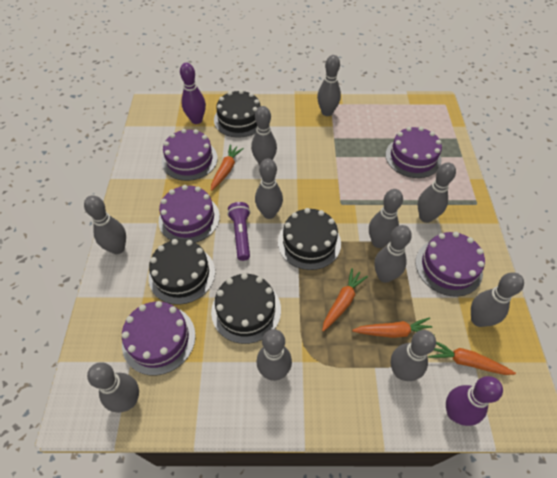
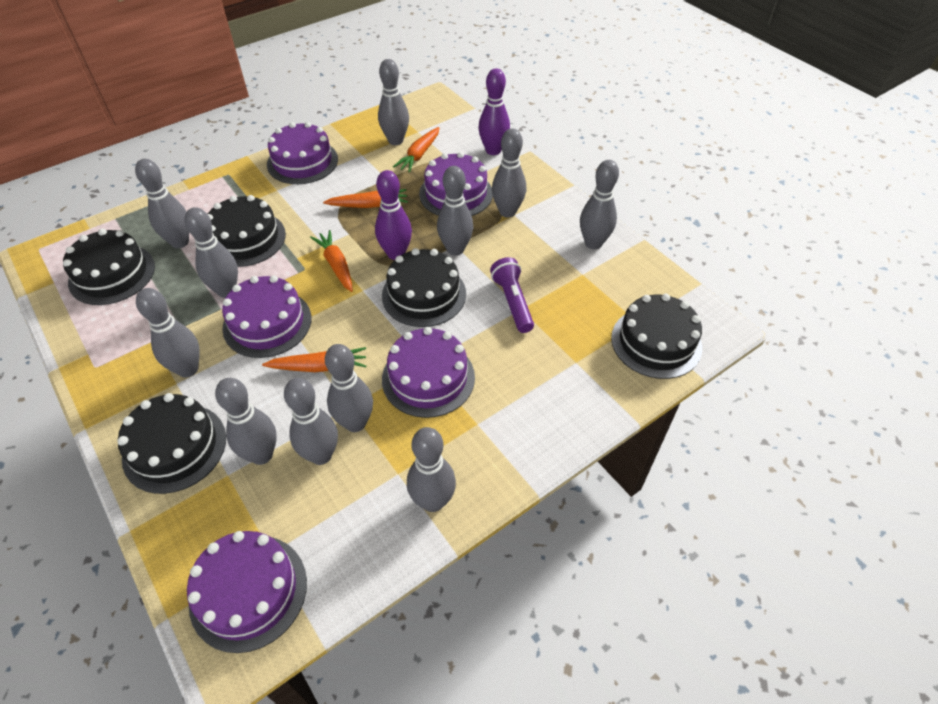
black cake: 4 -> 5

